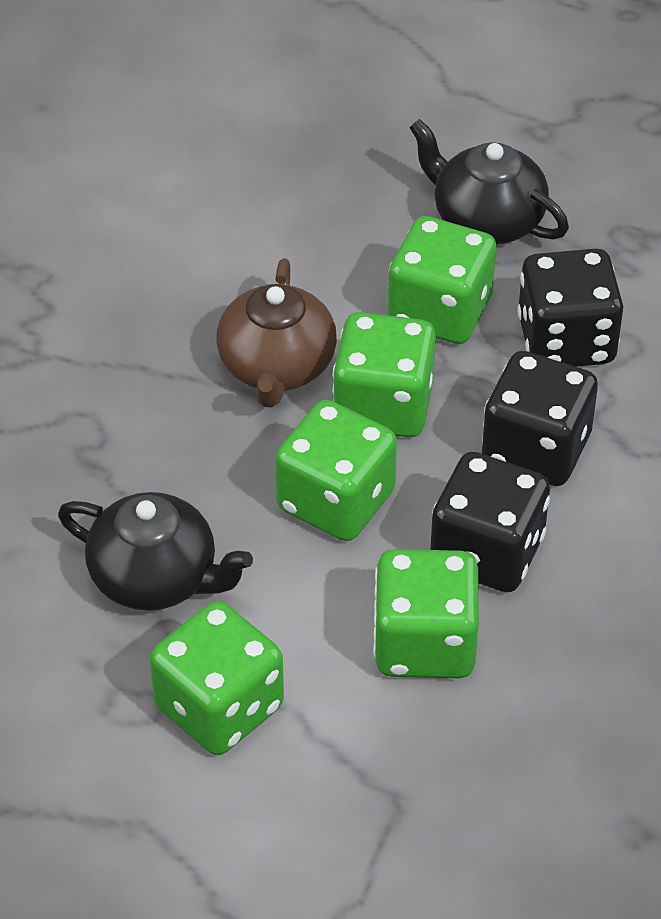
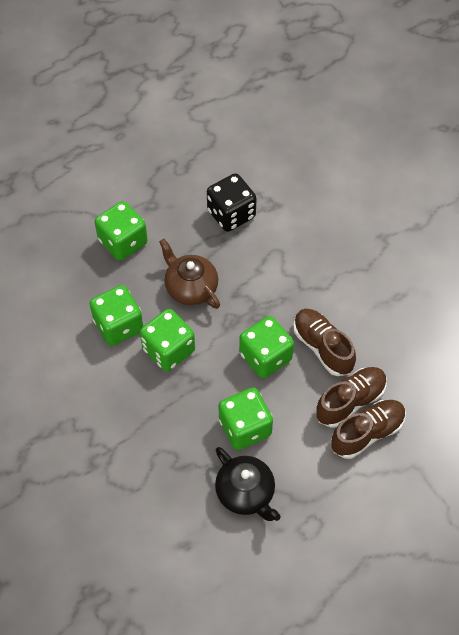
black dice: 3 -> 1
black teapot: 2 -> 1
brown shoe: 0 -> 3

